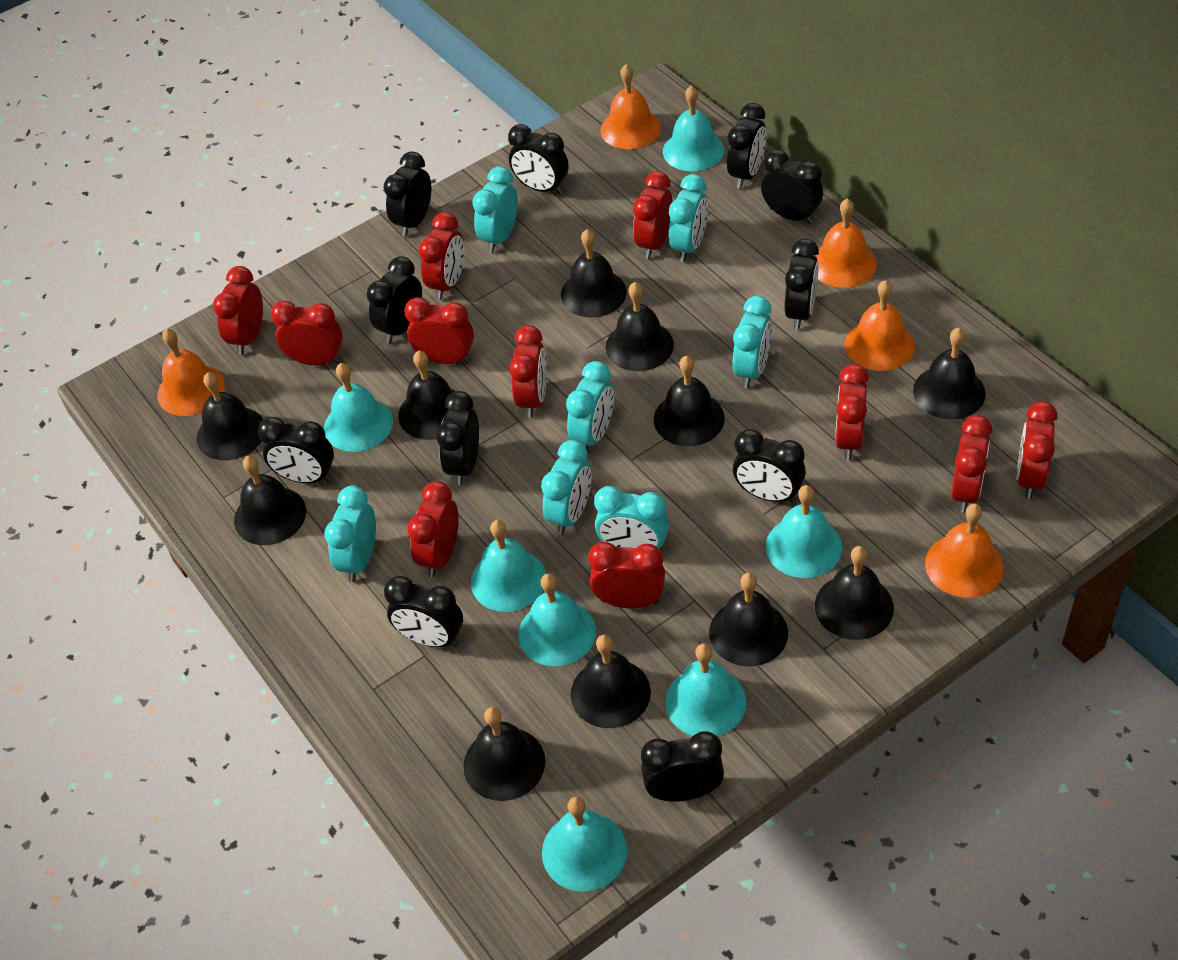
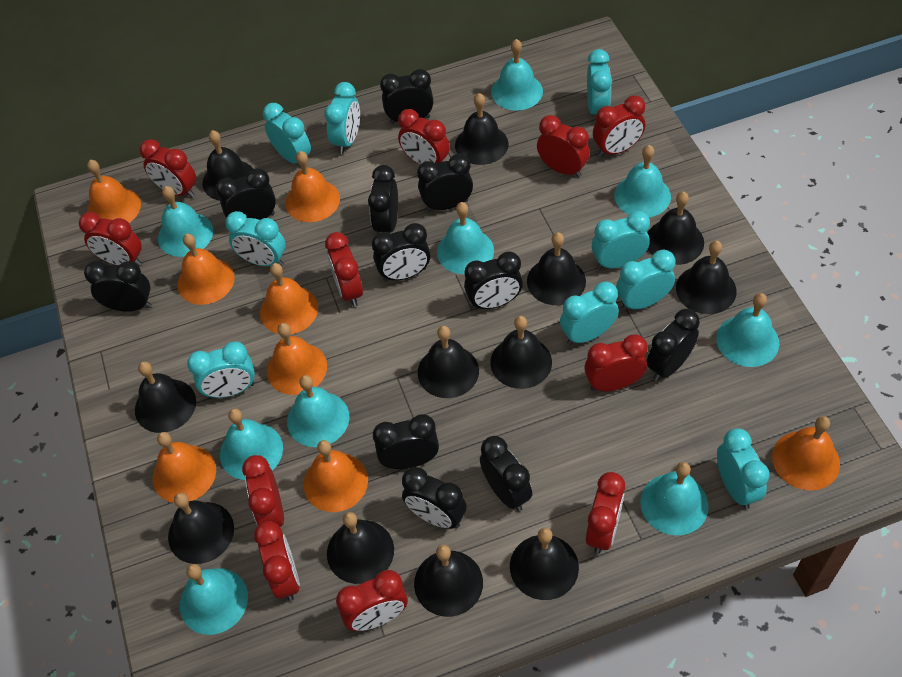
black bell: 11 -> 12
orange bell: 5 -> 8
turquoise bell: 7 -> 9
turquoise clock: 7 -> 9

